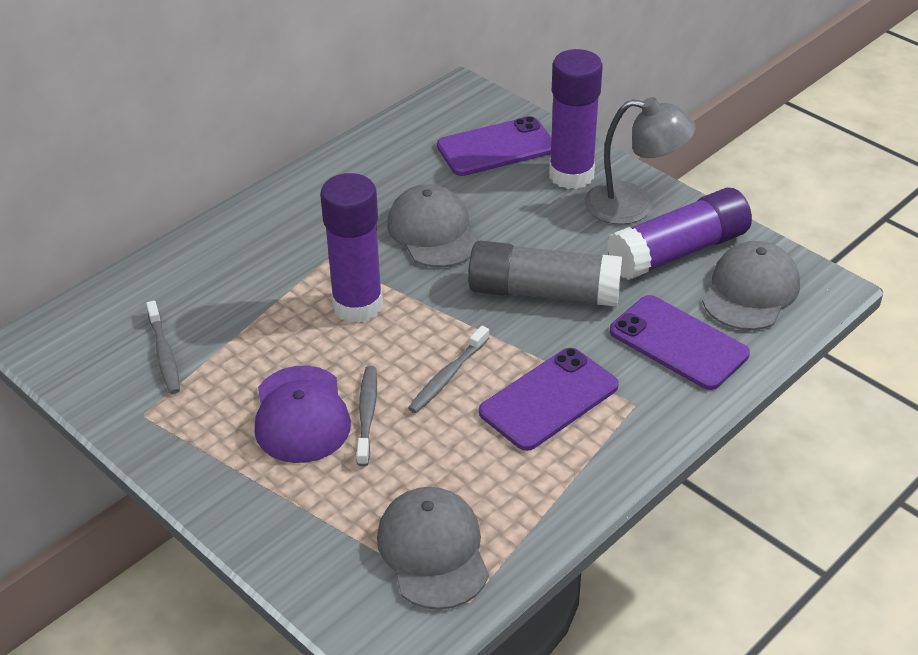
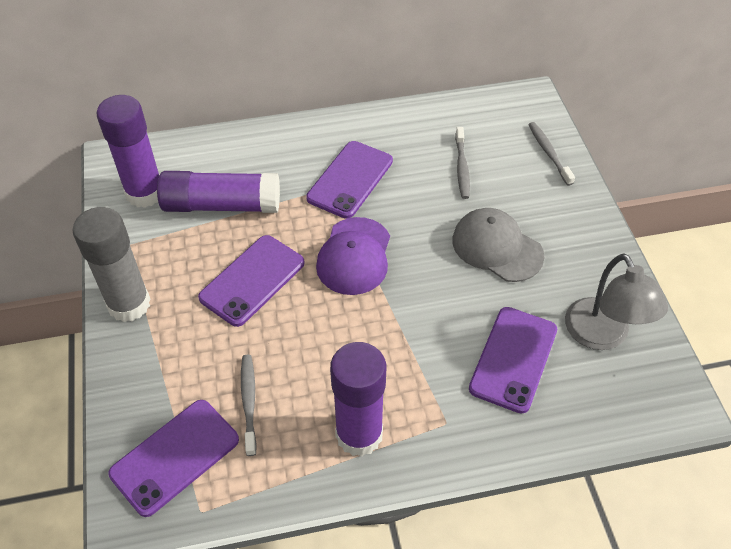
grey cap: 3 -> 1
purple phone: 3 -> 4

